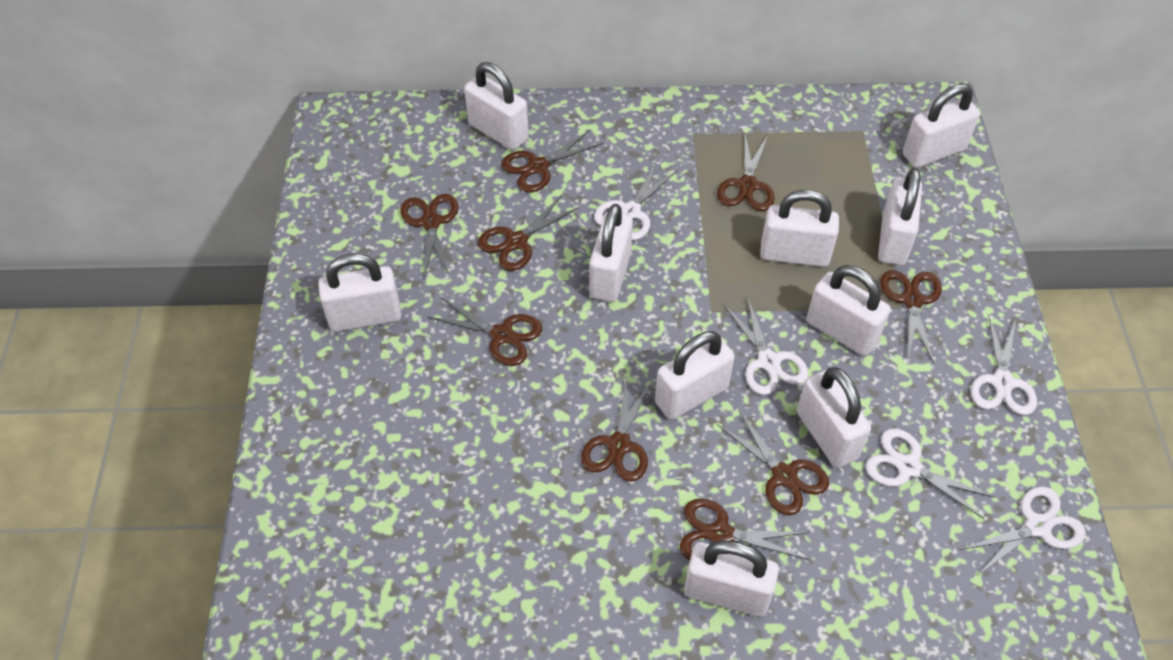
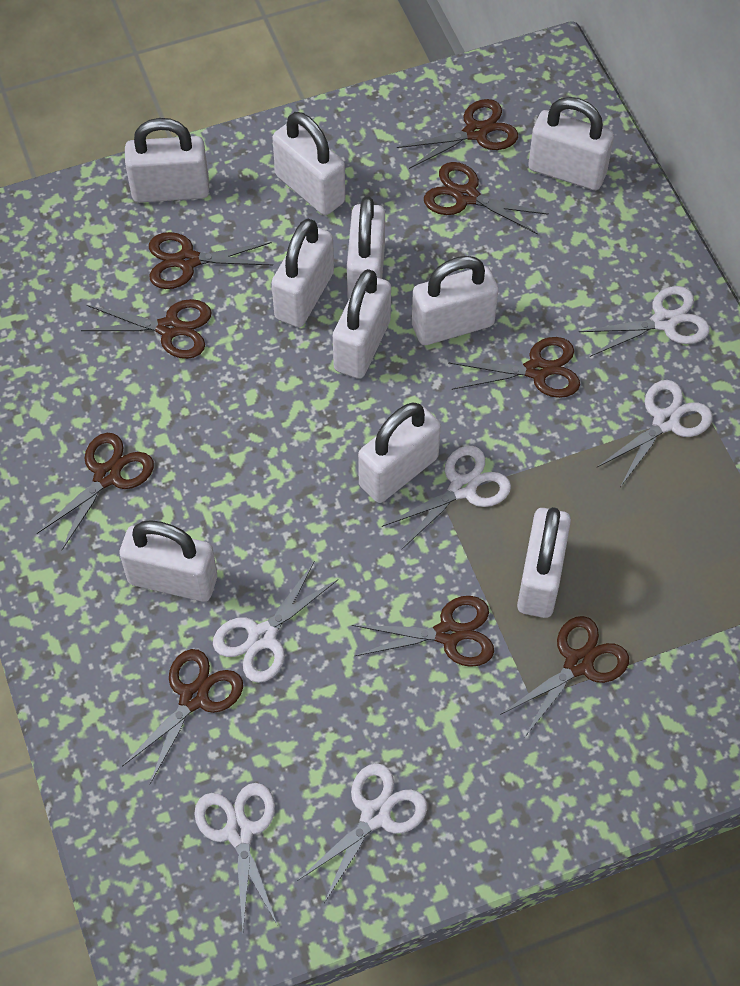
white scissors: 5 -> 6

